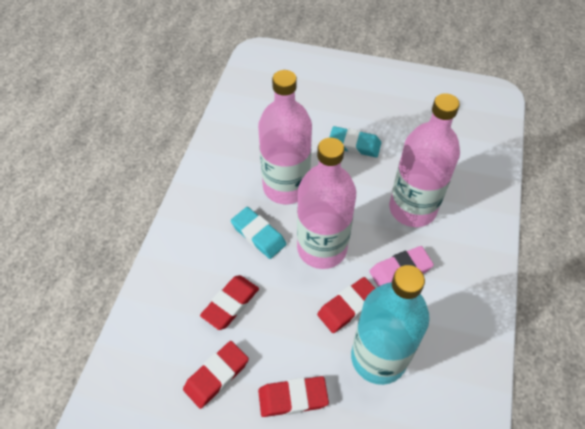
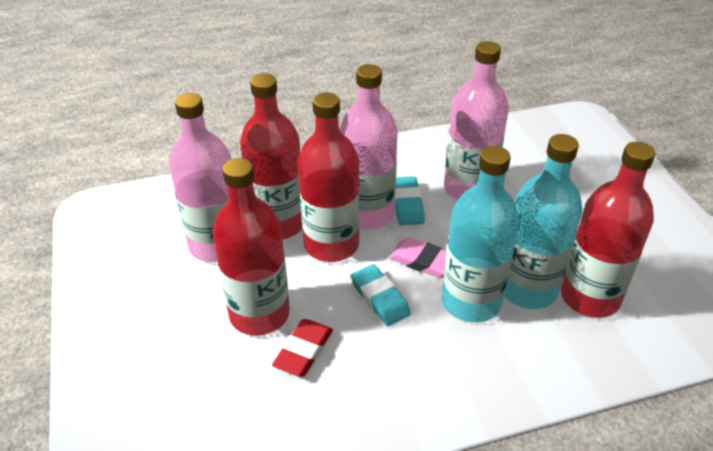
red bottle: 0 -> 4
red eraser: 4 -> 1
turquoise bottle: 1 -> 2

